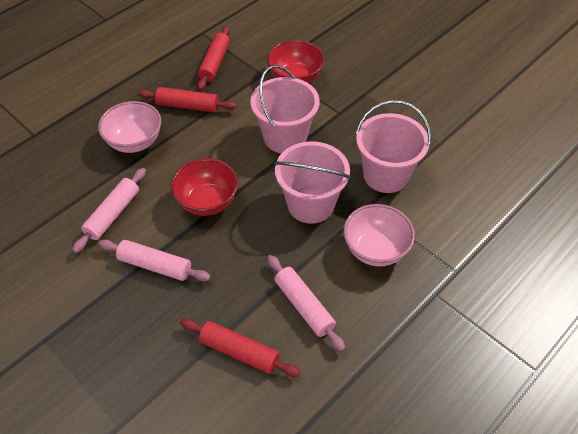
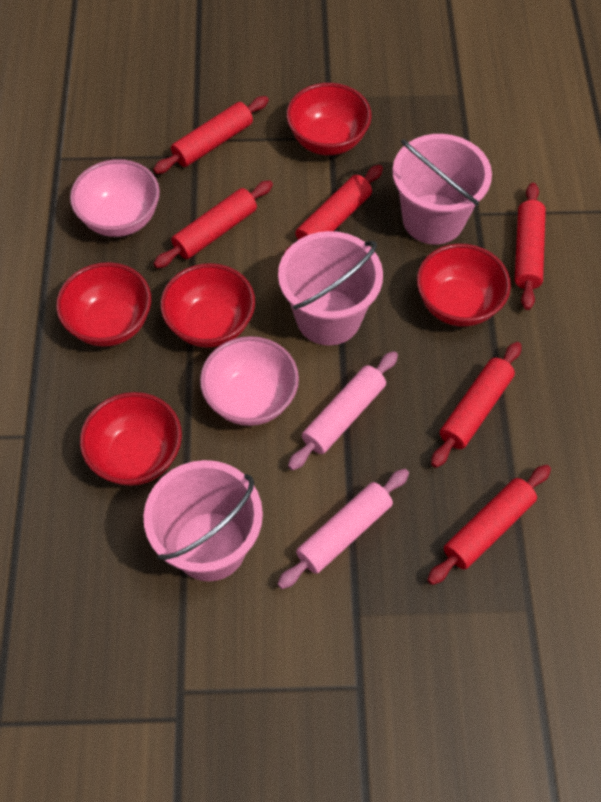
pink rolling pin: 3 -> 2
red bowl: 2 -> 5
red rolling pin: 3 -> 6

